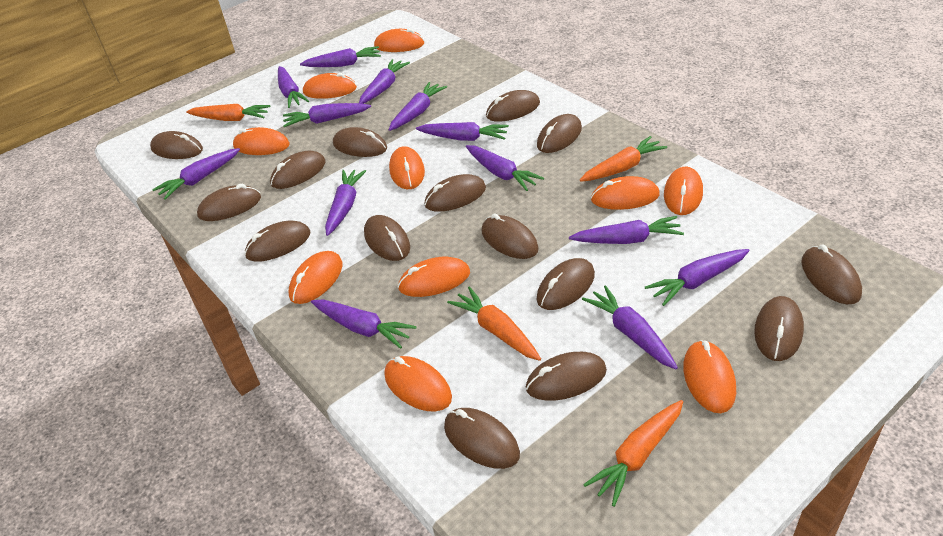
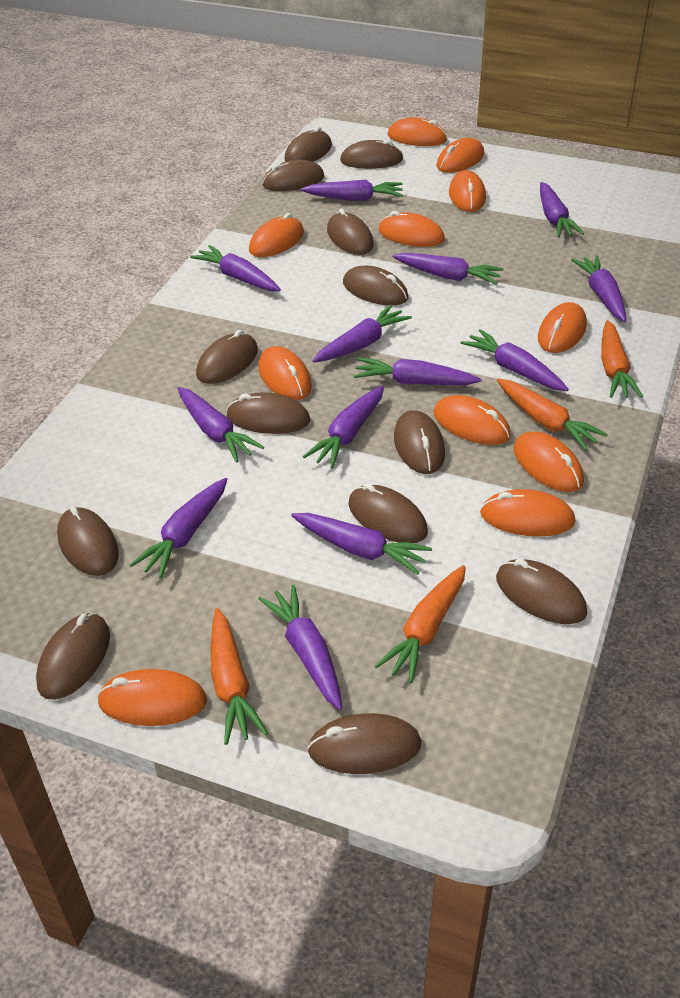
brown mouse: 15 -> 13
orange mouse: 10 -> 11

